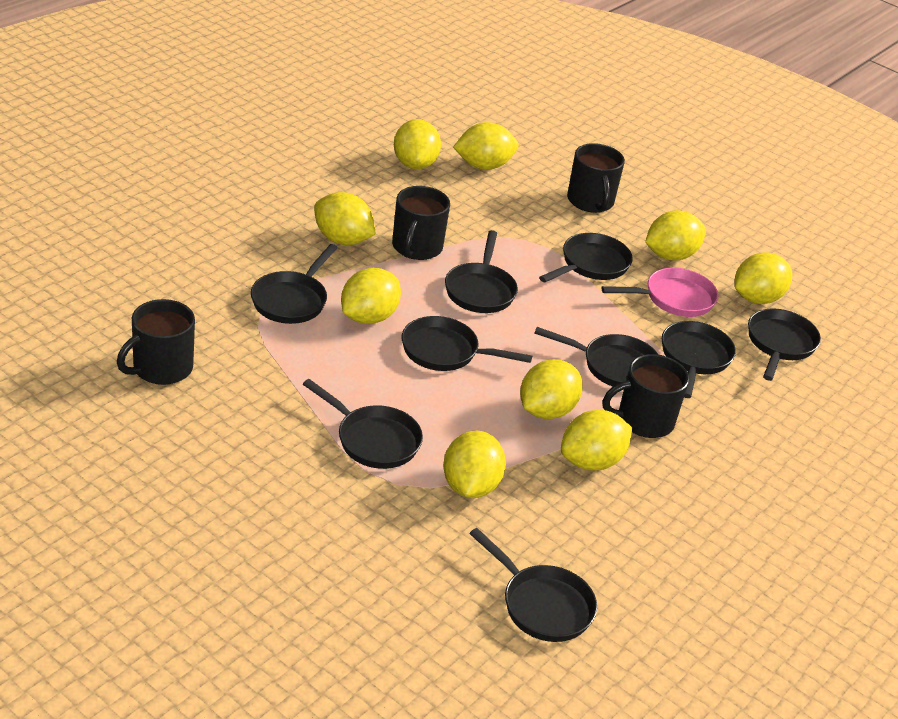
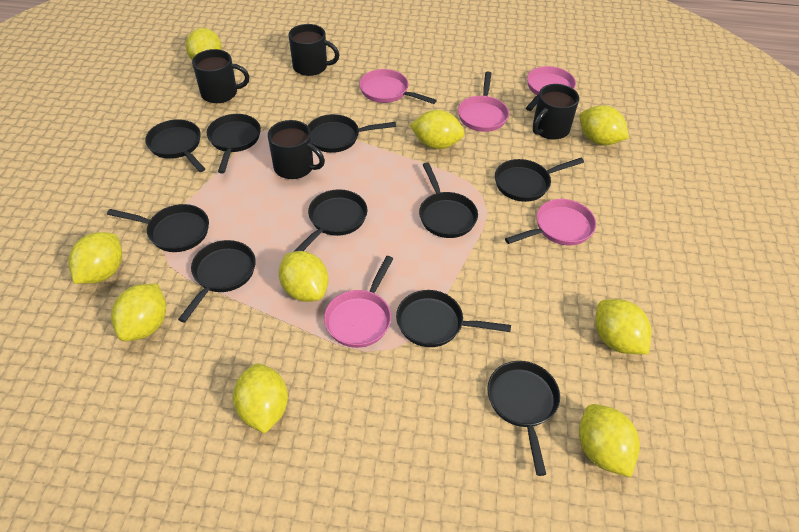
black pan: 9 -> 10
pink pan: 1 -> 5

